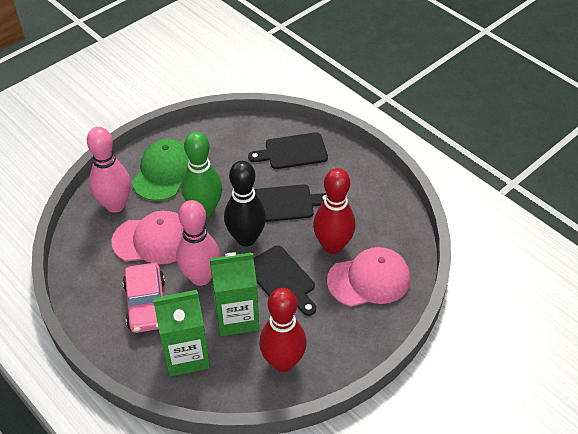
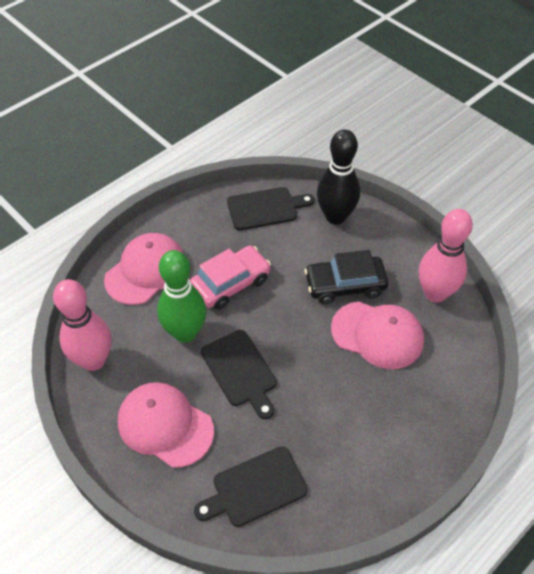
black car: 0 -> 1
green cap: 1 -> 0
green carton: 2 -> 0
pink cap: 2 -> 3
red bowling pin: 2 -> 0

